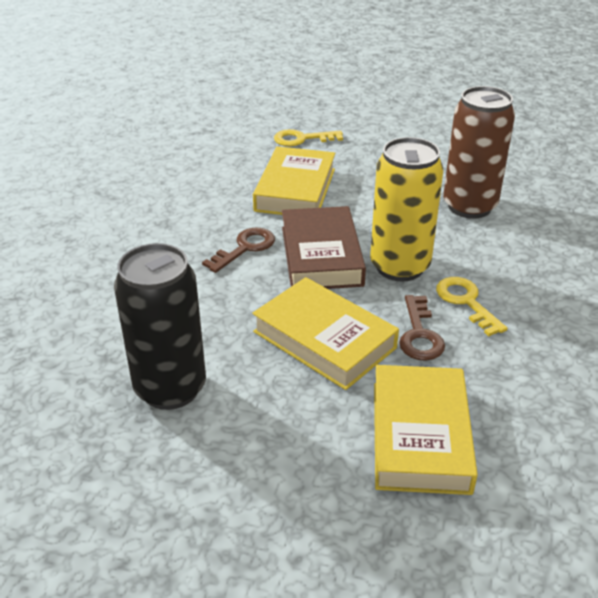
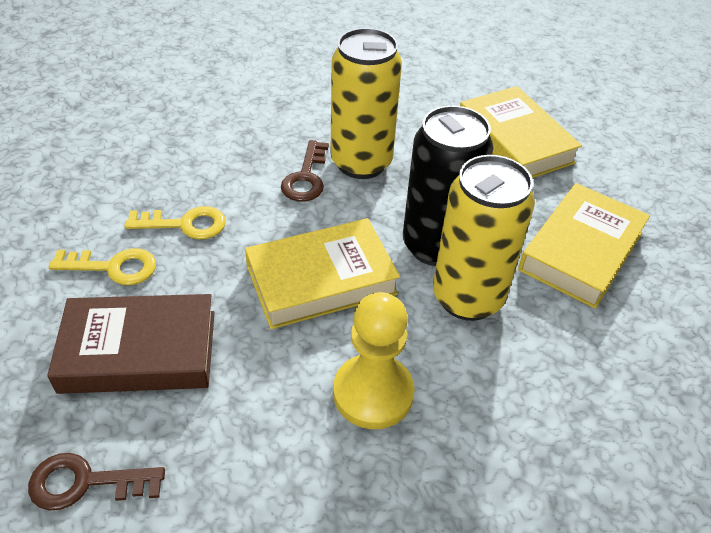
brown can: 1 -> 0
yellow can: 1 -> 2
yellow pawn: 0 -> 1

